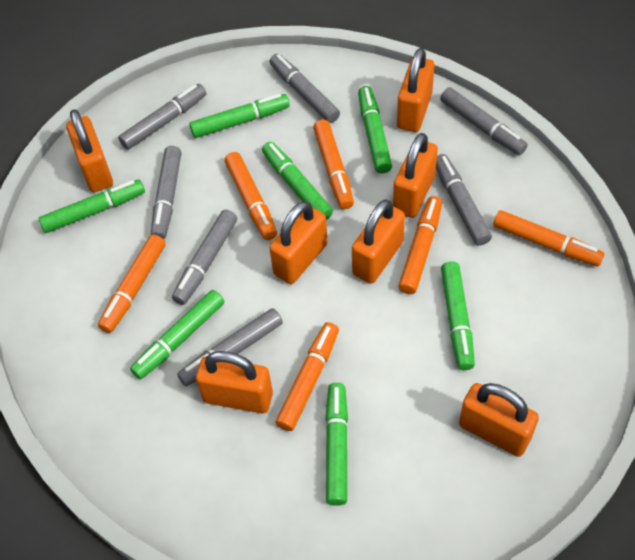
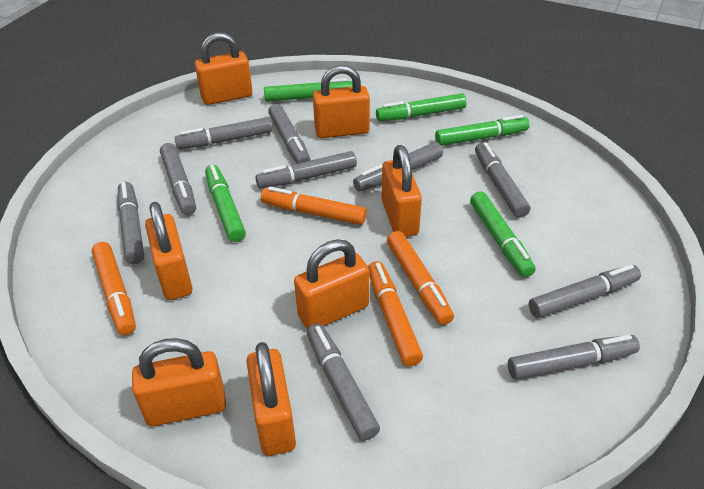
green marker: 7 -> 5
grey marker: 7 -> 10
orange marker: 6 -> 4

